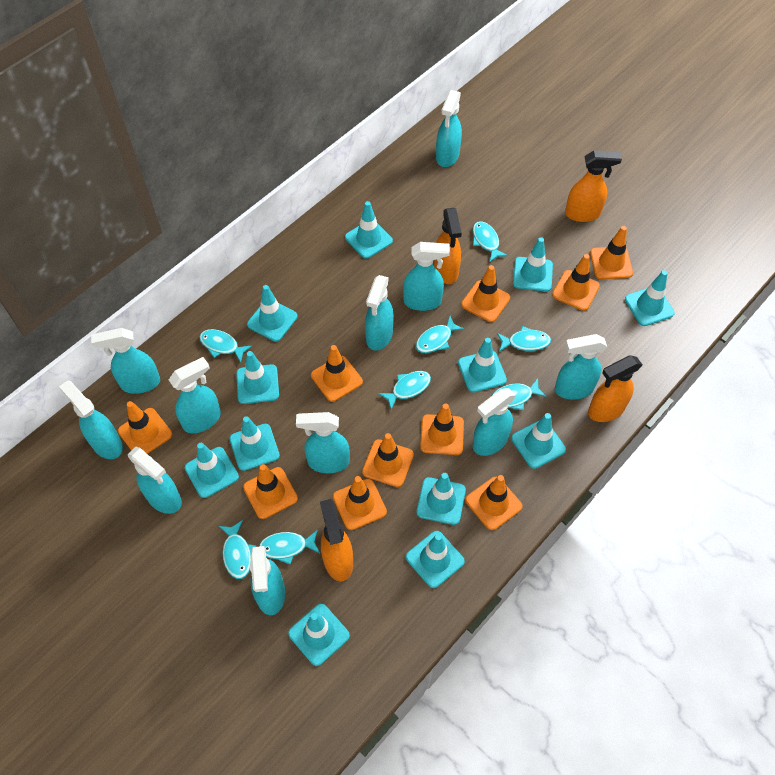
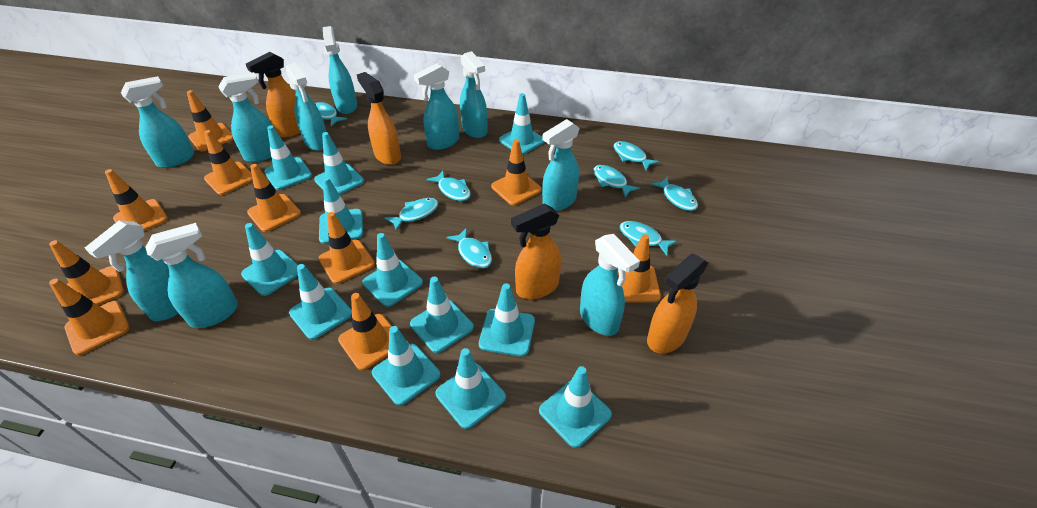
turquoise spray bottle: 11 -> 10

